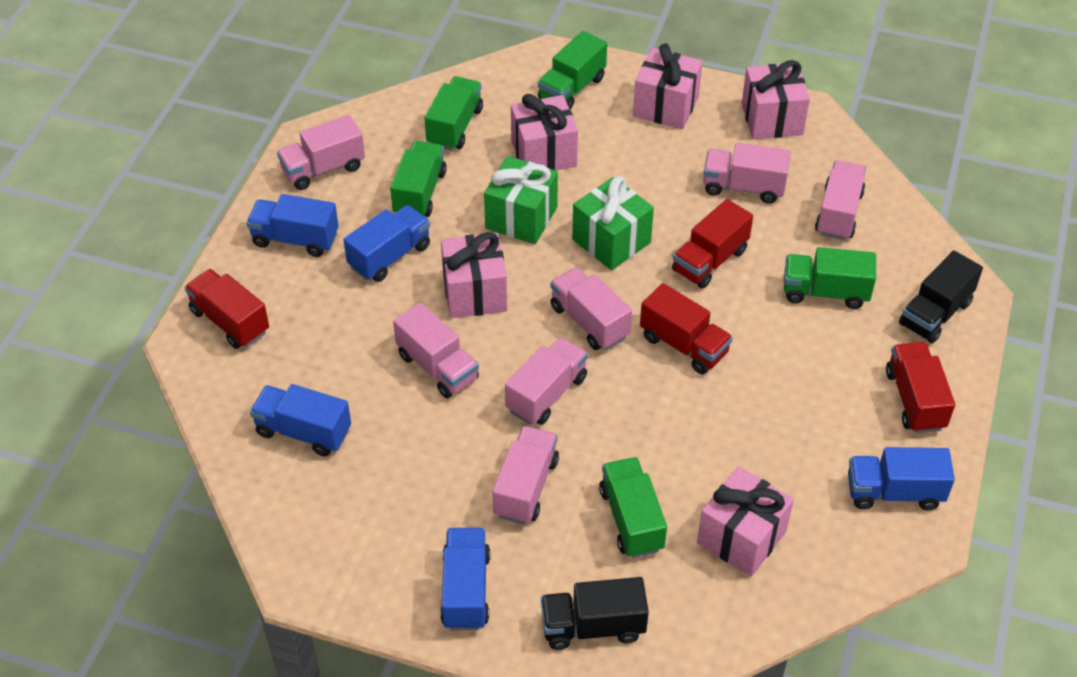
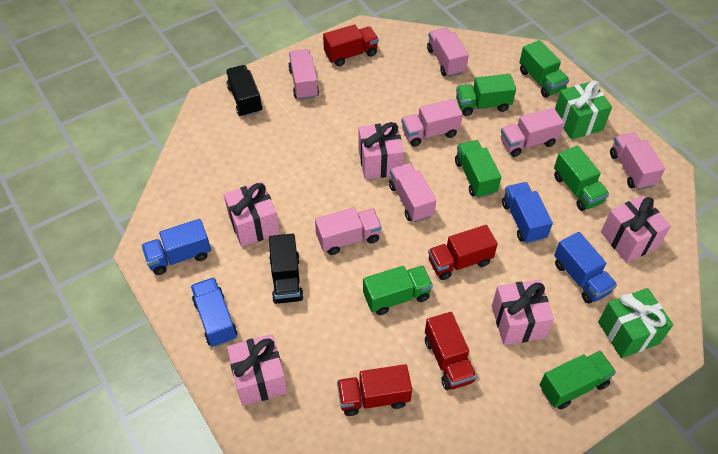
blue truck: 5 -> 4
green truck: 5 -> 6

